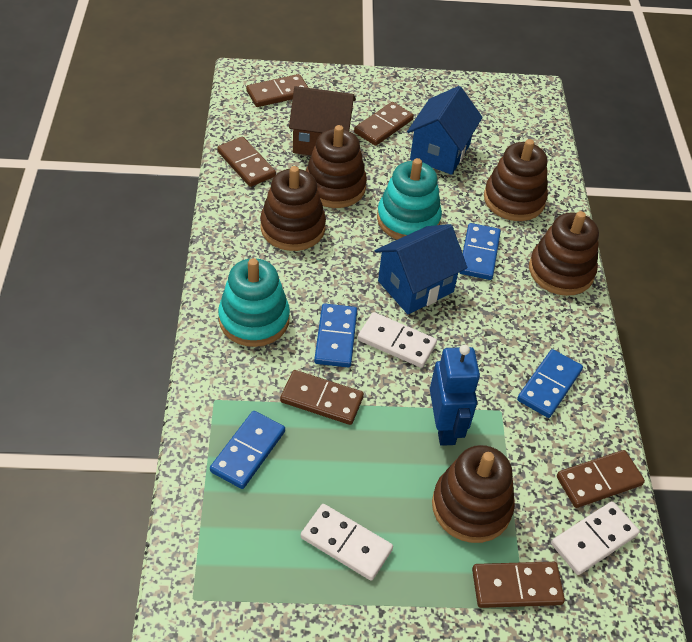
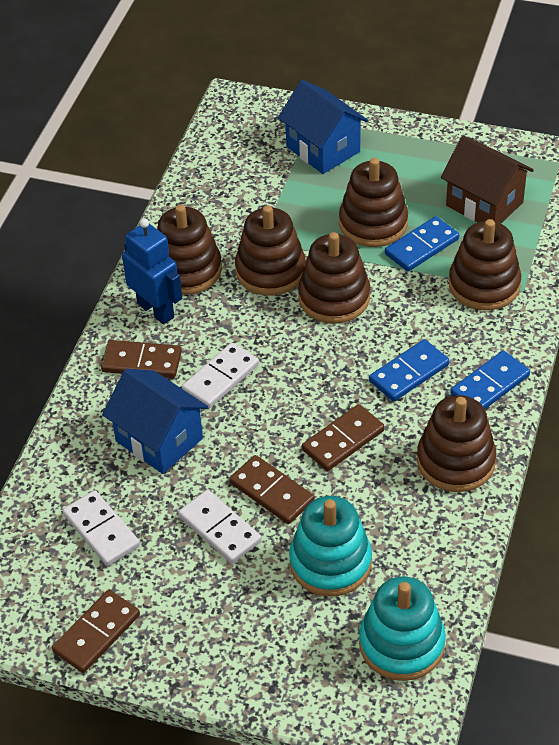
blue domino: 4 -> 3
brown domino: 6 -> 4
brown stacking toy: 5 -> 6

